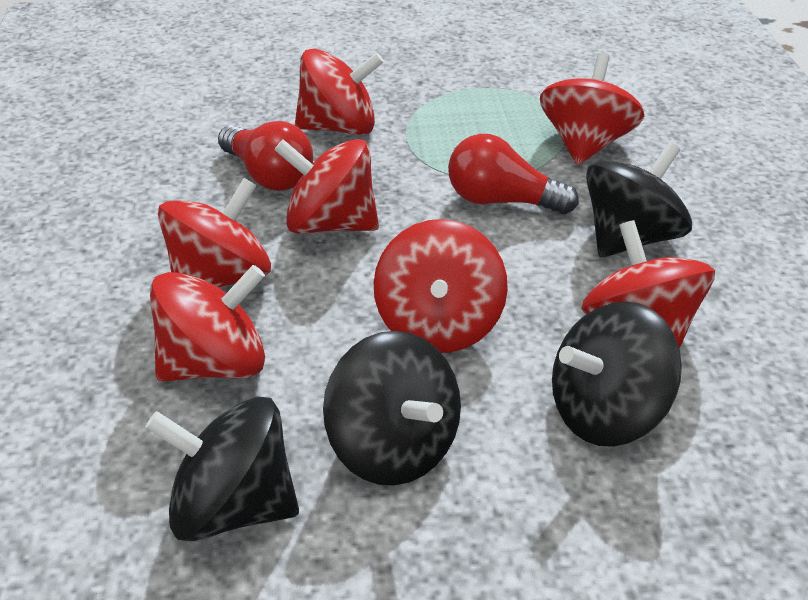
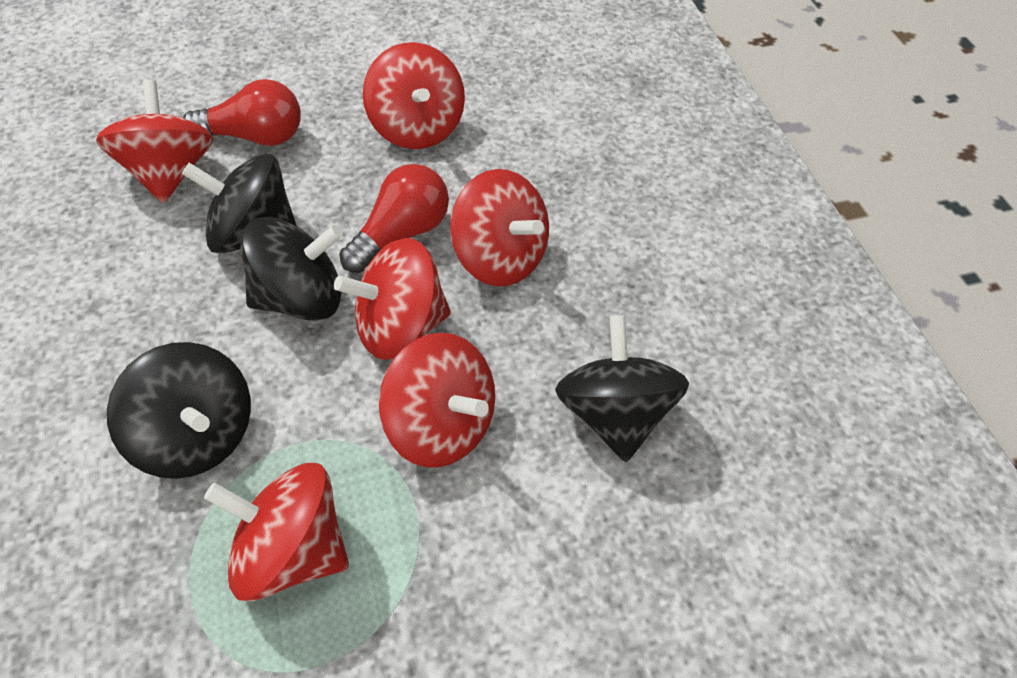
red spinning top: 7 -> 6

